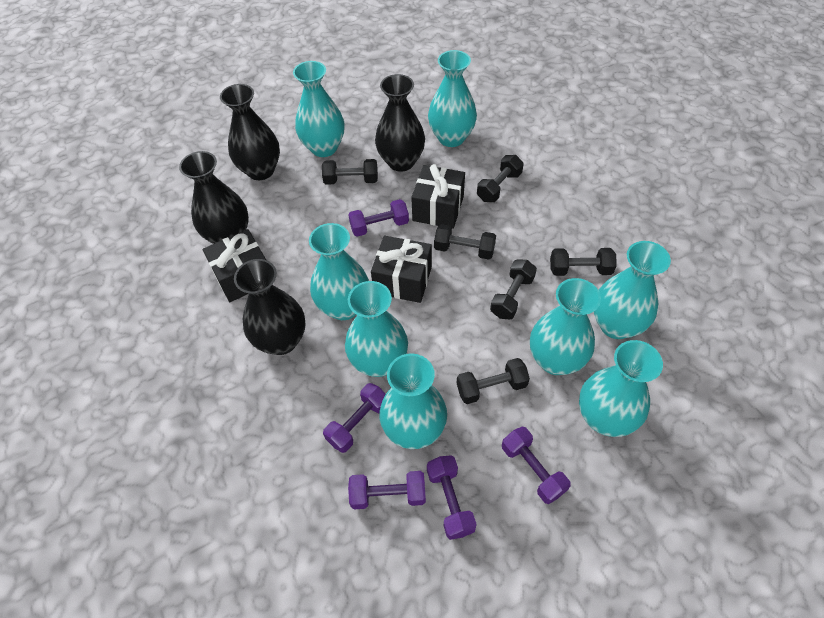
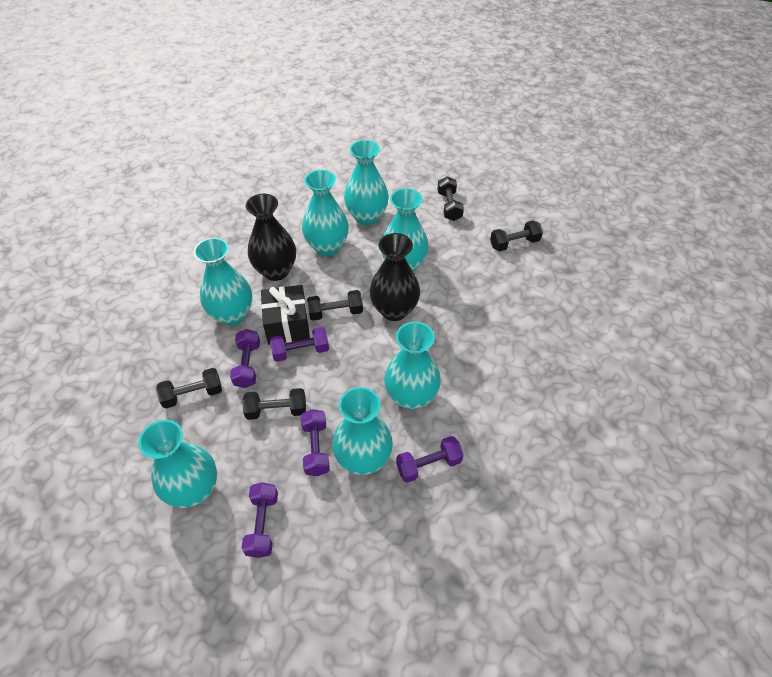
black dumbbell: 6 -> 5
black gift: 3 -> 1
black vase: 4 -> 2
turquoise vase: 8 -> 7

